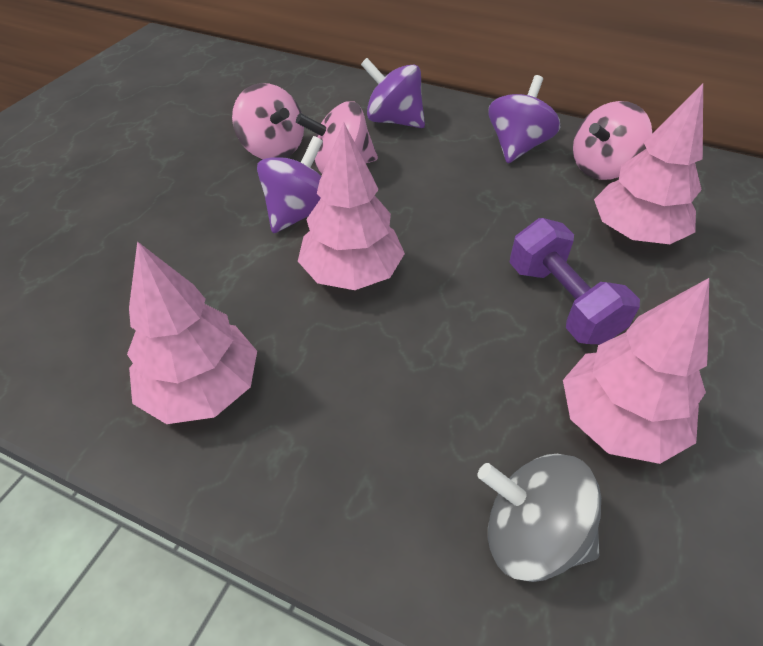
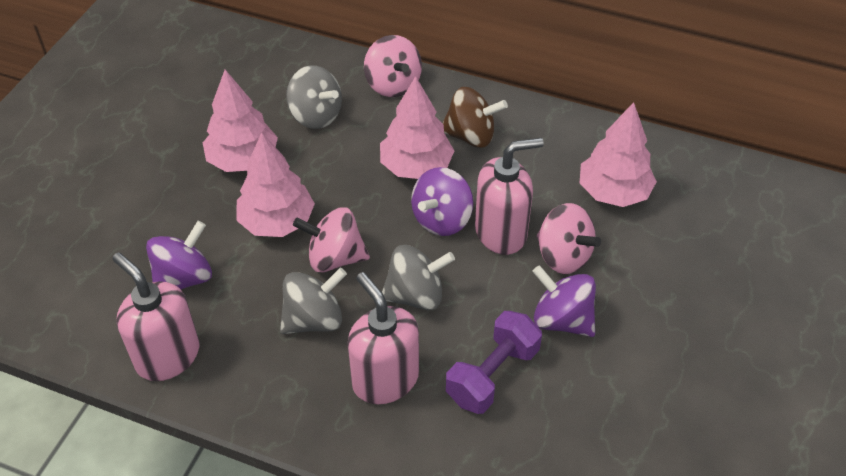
brown spinning top: 0 -> 1
grey spinning top: 1 -> 3
pink soap dispenser: 0 -> 3

